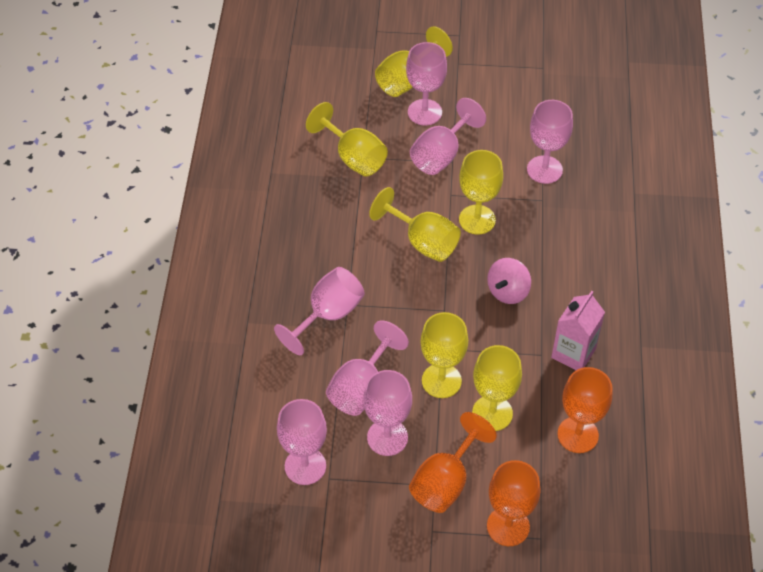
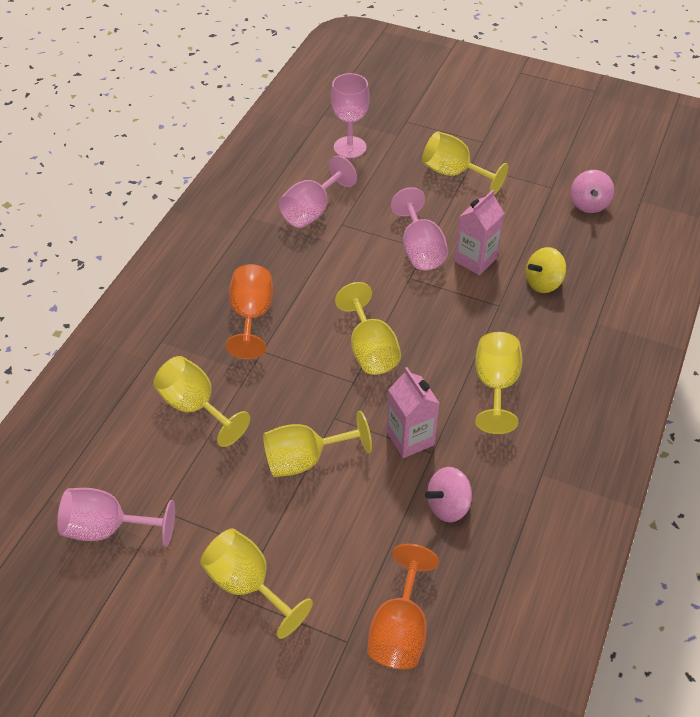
orange goblet: 3 -> 2
pink carton: 1 -> 2
pink goblet: 7 -> 4
pink spinning top: 1 -> 2
yellow spinning top: 0 -> 1

